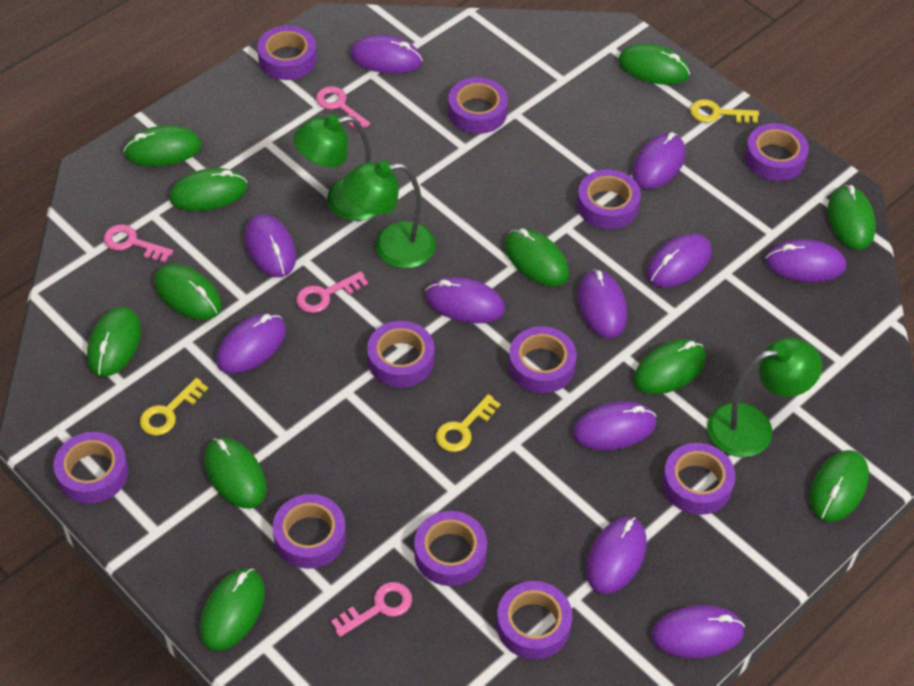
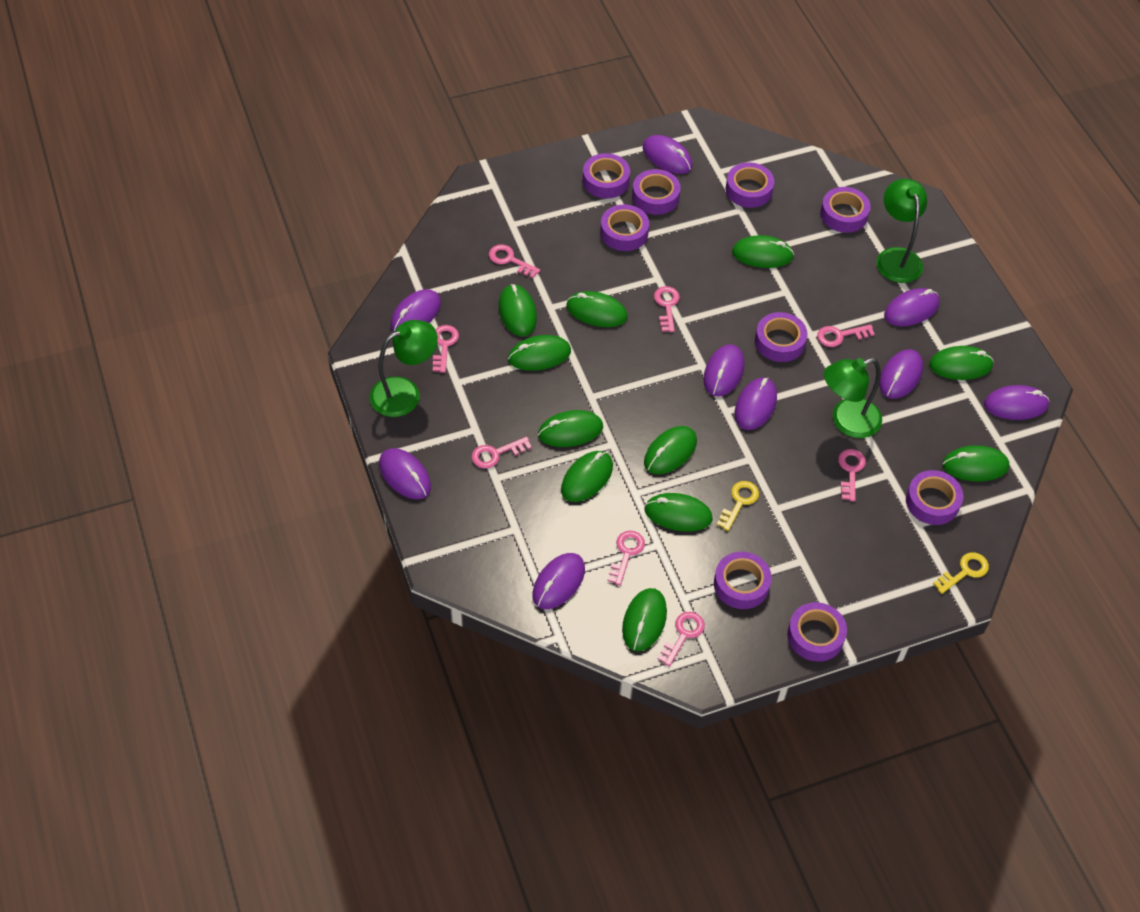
pink key: 4 -> 8
purple mouse: 11 -> 9
purple tape: 11 -> 9
yellow key: 3 -> 2

